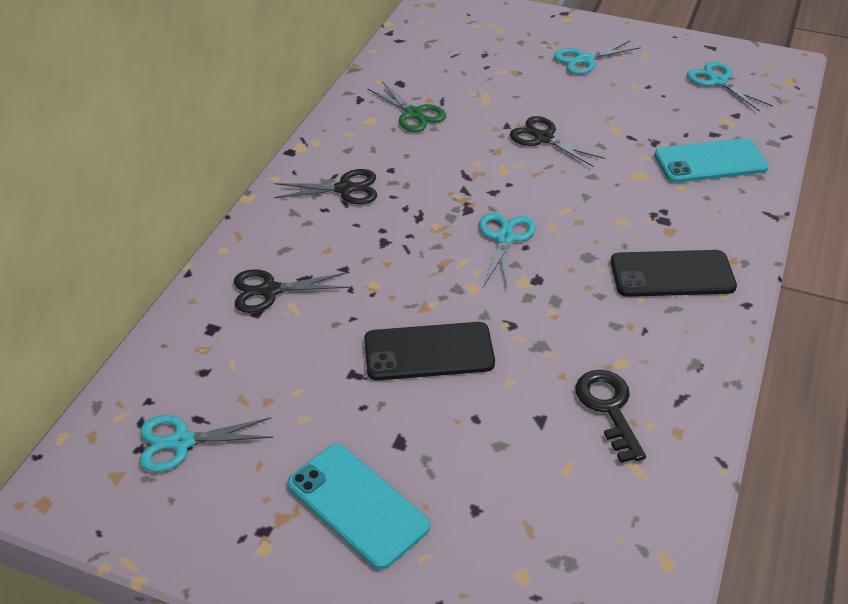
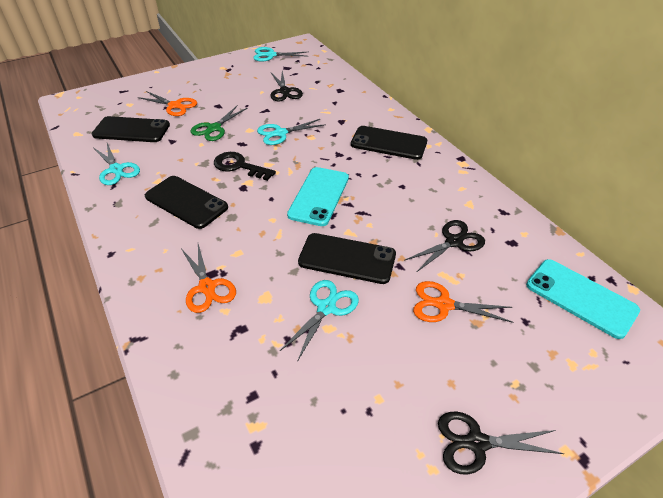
black phone: 2 -> 4
orange scissors: 0 -> 3

